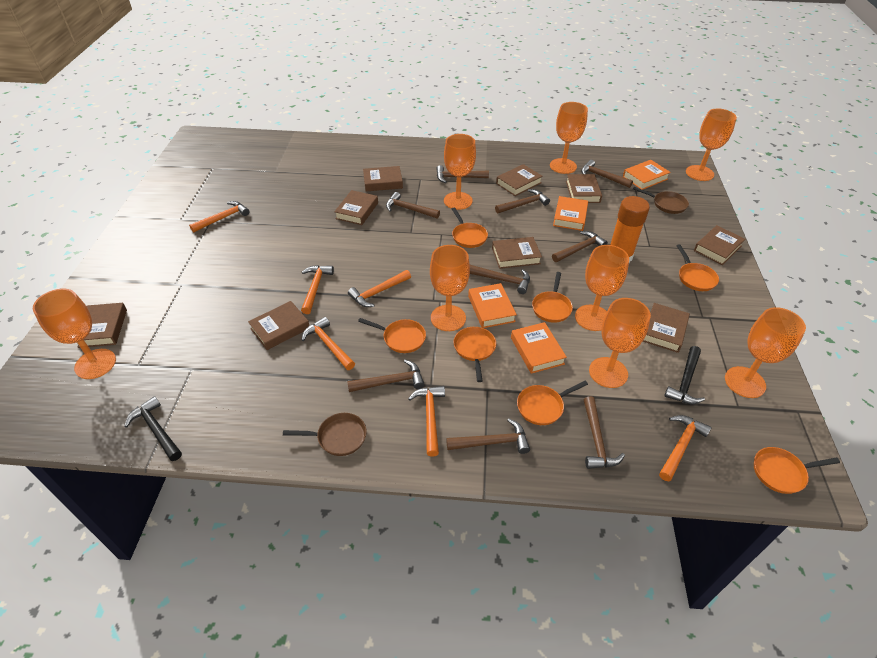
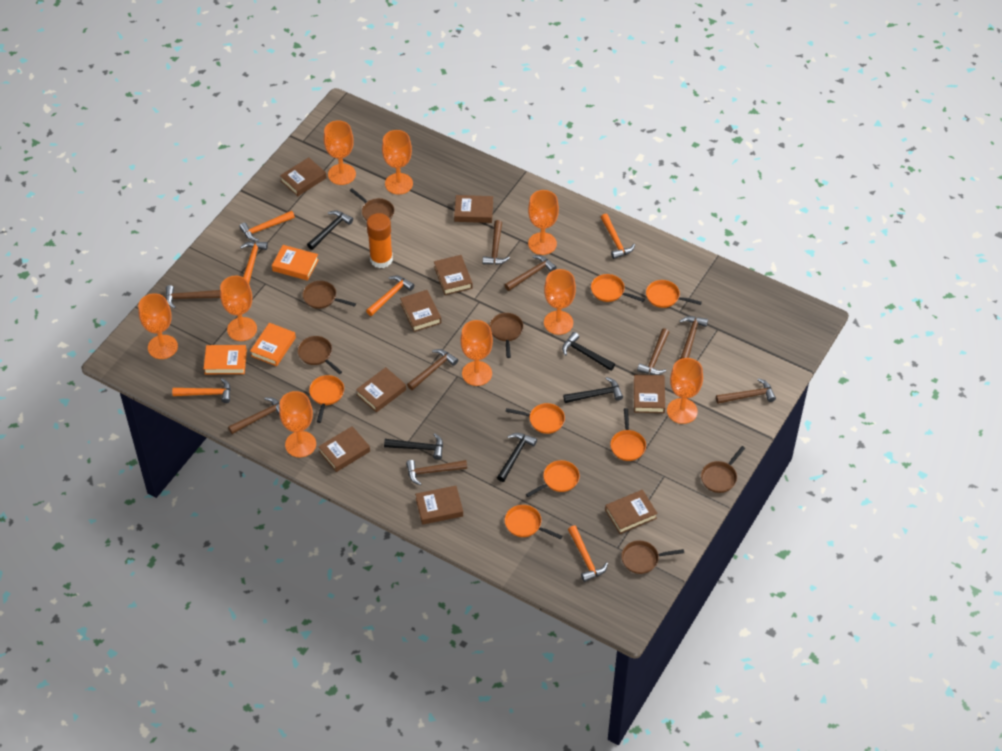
black hammer: 2 -> 5
brown pan: 2 -> 6
orange book: 4 -> 3
orange goblet: 8 -> 9

